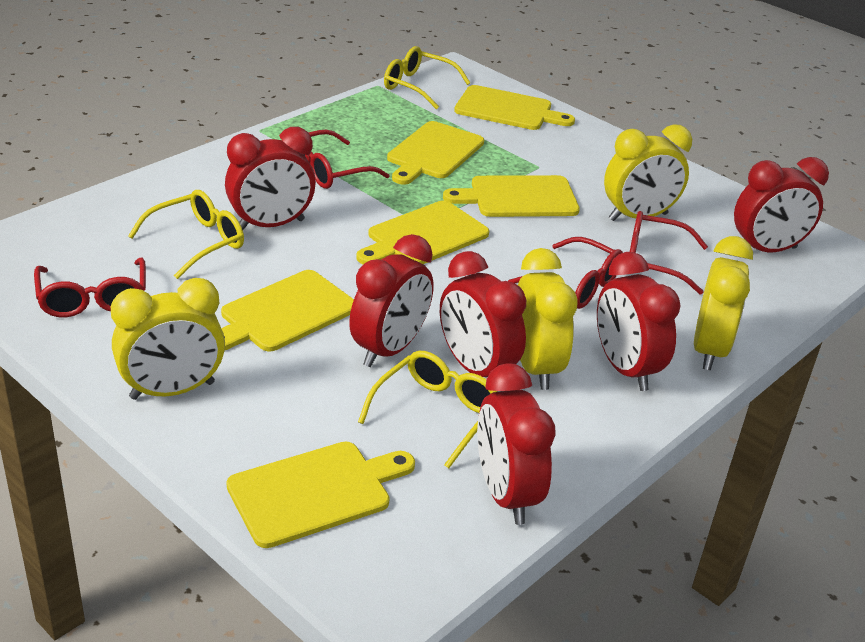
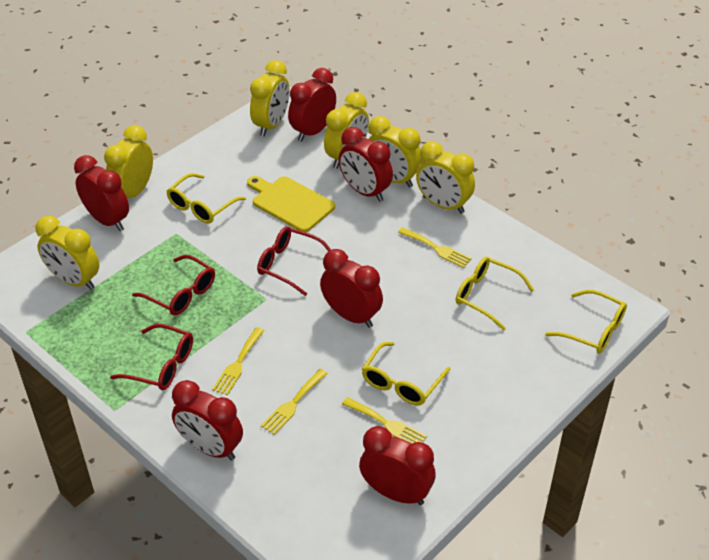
red glasses: 4 -> 3
yellow clock: 4 -> 6
yellow cutting board: 6 -> 1
yellow fork: 0 -> 4
yellow glasses: 3 -> 4

